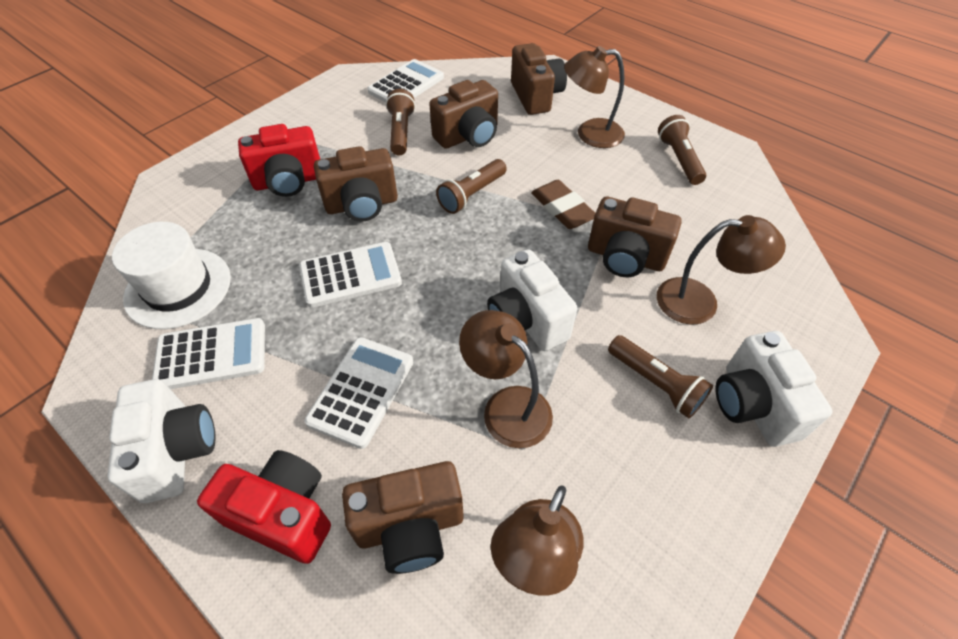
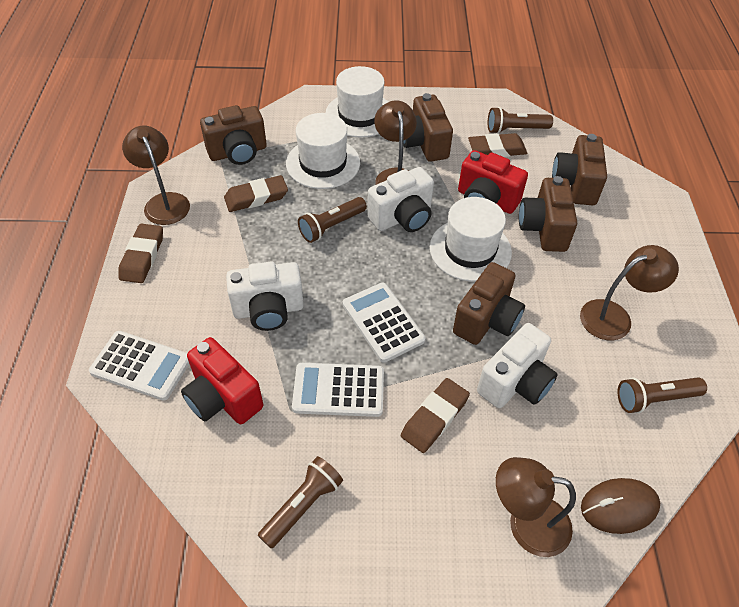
brown eraser: 1 -> 4
brown mouse: 0 -> 1
white calculator: 4 -> 3
white hat: 1 -> 3

